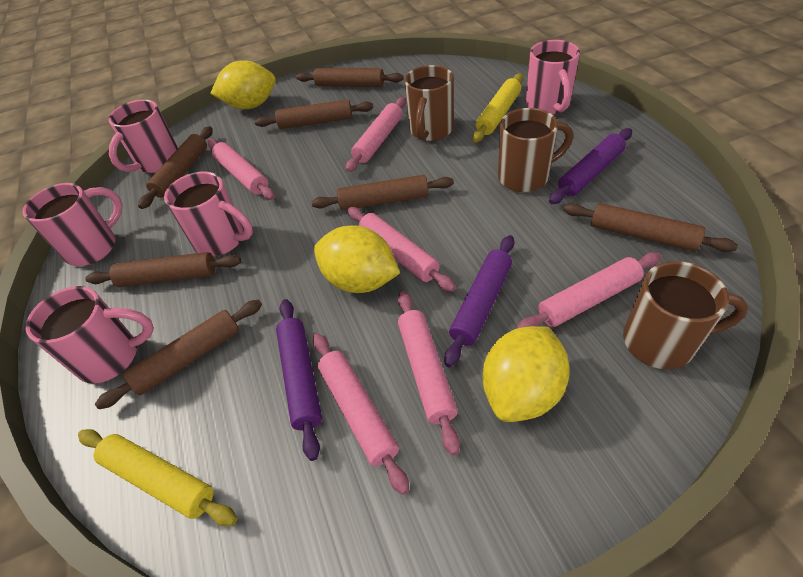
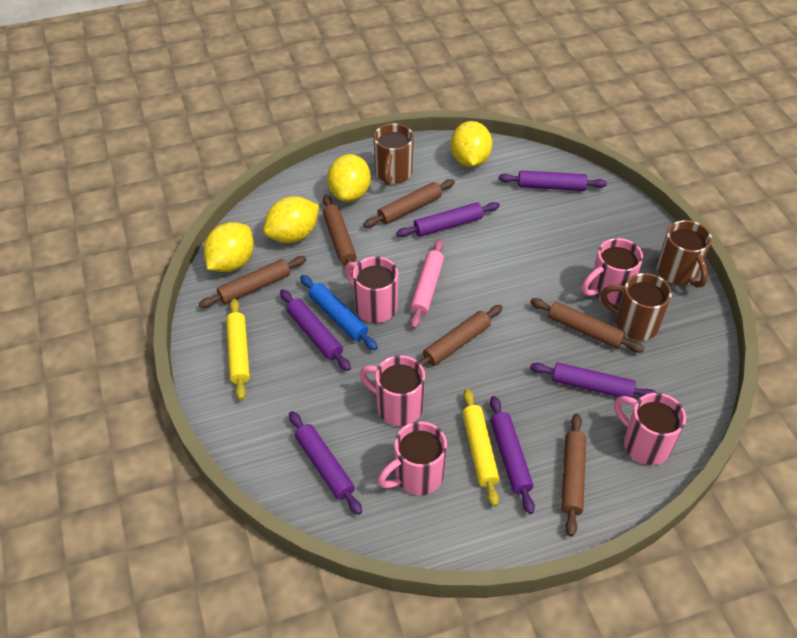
blue rolling pin: 0 -> 1
brown rolling pin: 7 -> 6
pink rolling pin: 6 -> 1
purple rolling pin: 3 -> 6
yellow lemon: 3 -> 4

